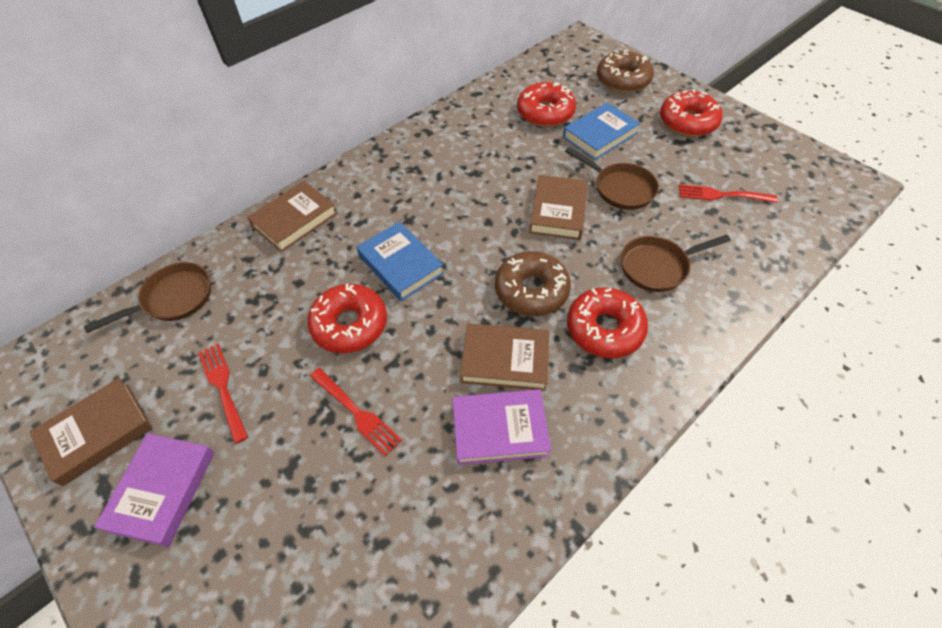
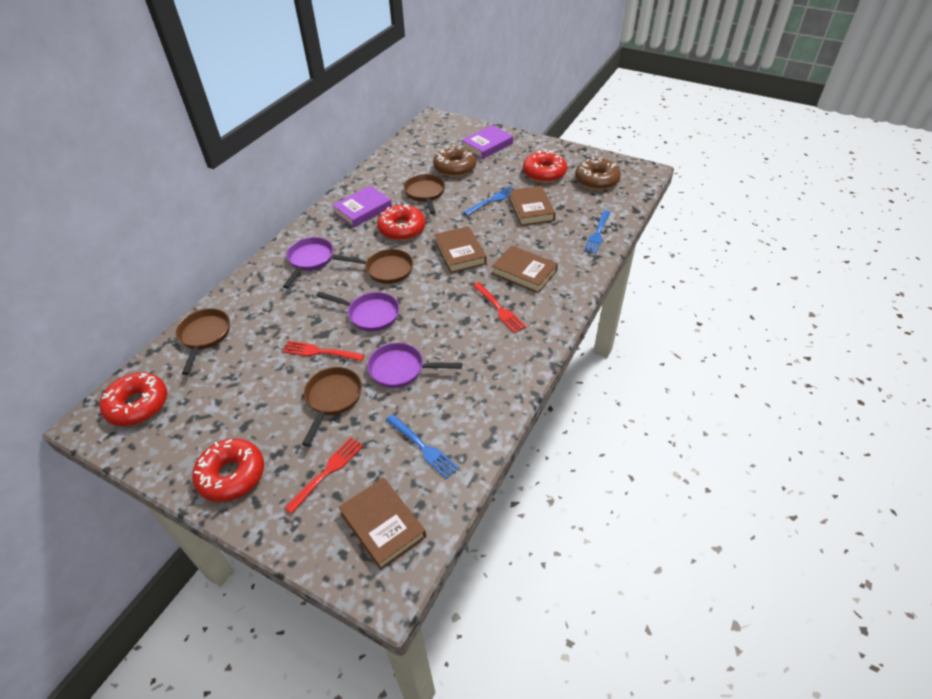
blue book: 2 -> 0
blue fork: 0 -> 3
brown pan: 3 -> 4
purple pan: 0 -> 3

